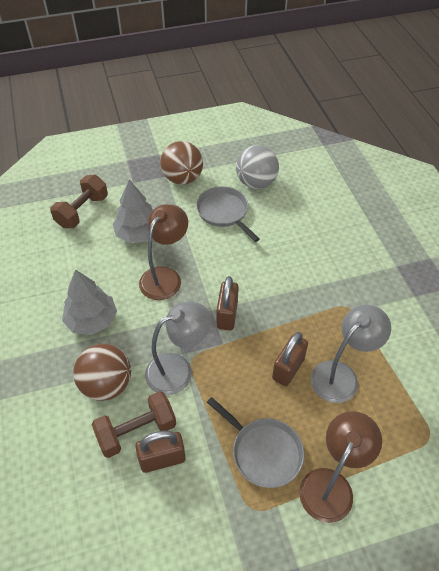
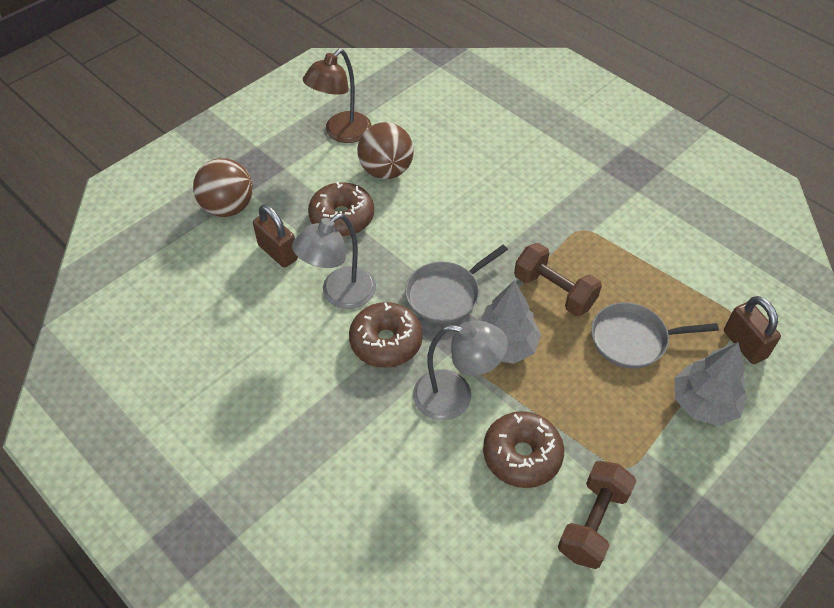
brown donut: 0 -> 3
brown lamp: 2 -> 1
brown padlock: 3 -> 2
grey ball: 1 -> 0

